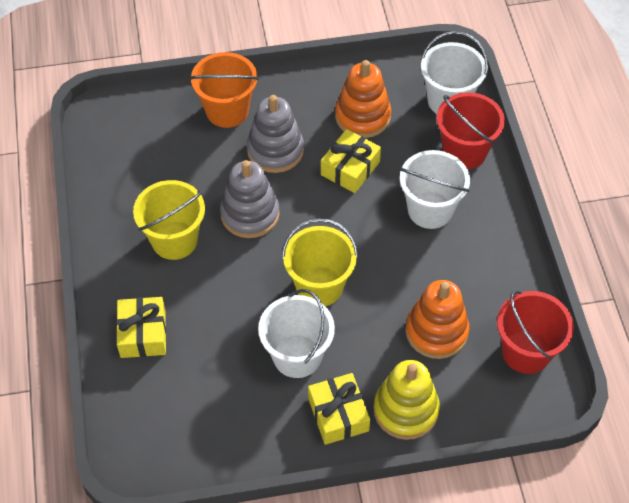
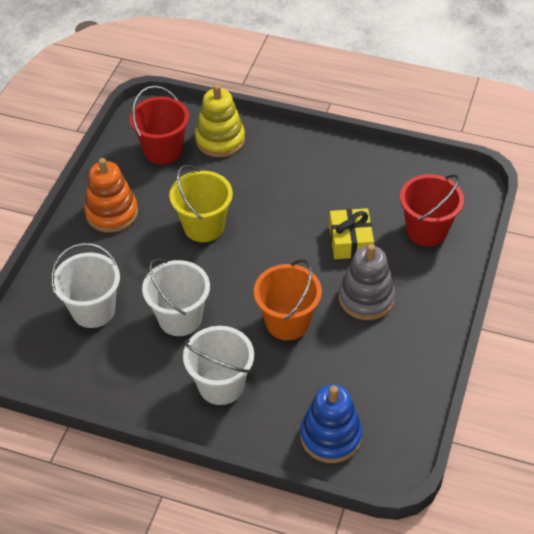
blue stacking toy: 0 -> 1
grey stacking toy: 2 -> 1
orange stacking toy: 2 -> 1
yellow bucket: 2 -> 1
yellow gift: 3 -> 1

